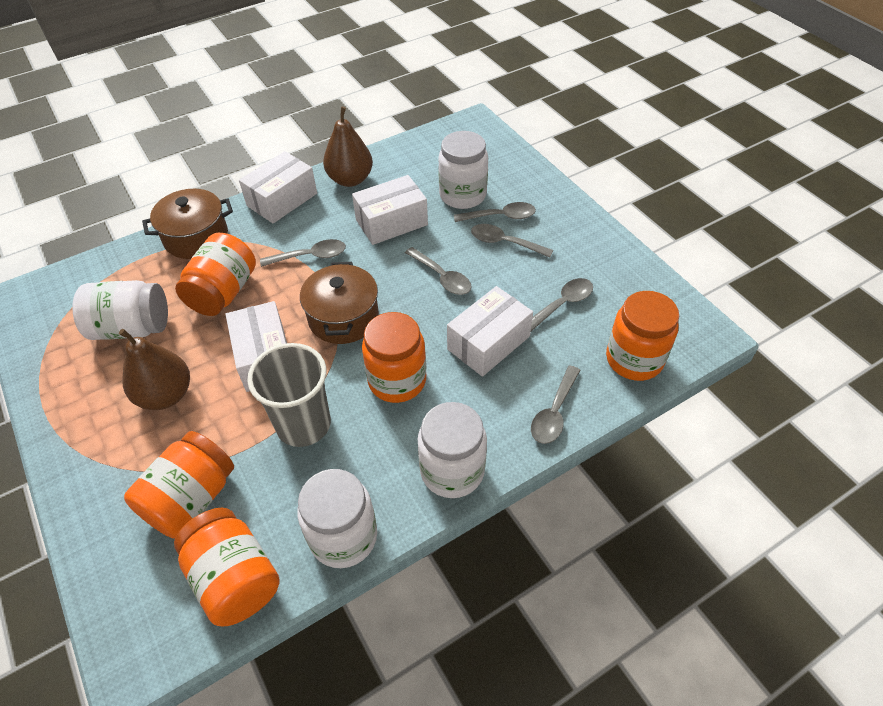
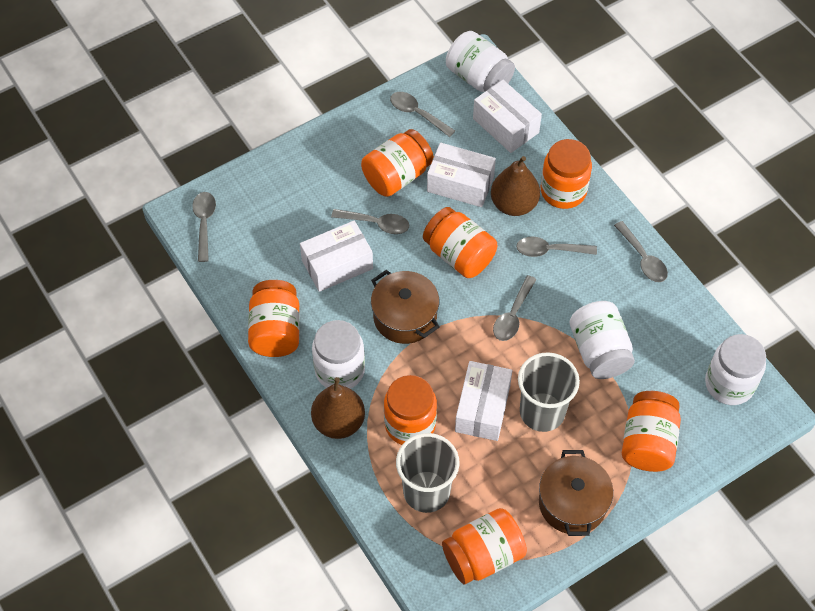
grey cup: 1 -> 2
orange jar: 5 -> 7

